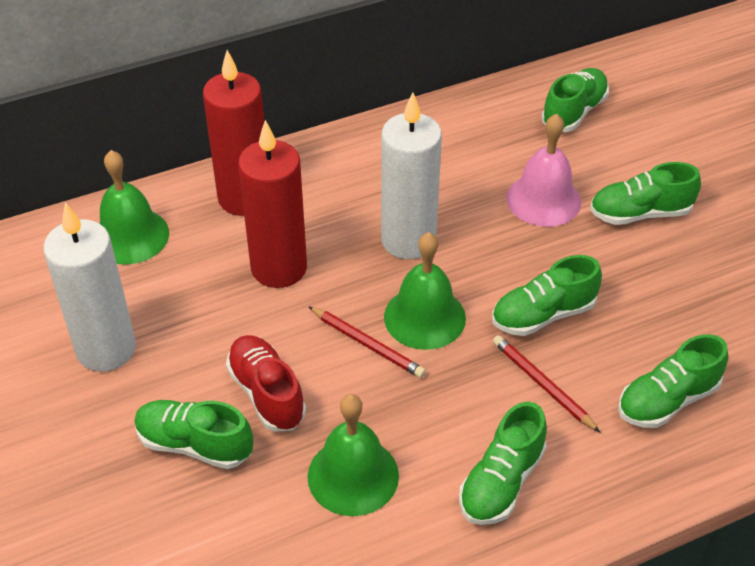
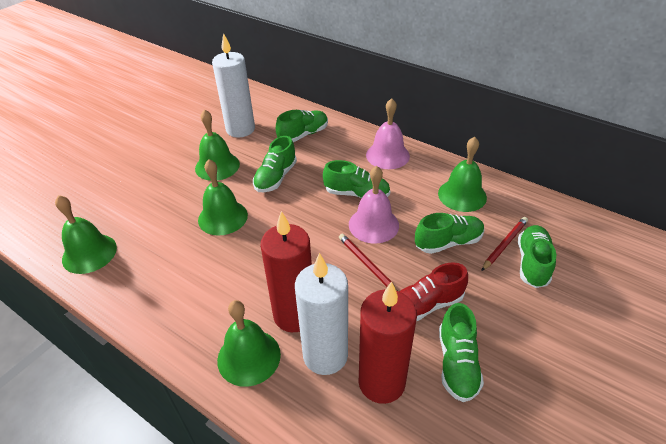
green bell: 3 -> 5
pink bell: 1 -> 2

